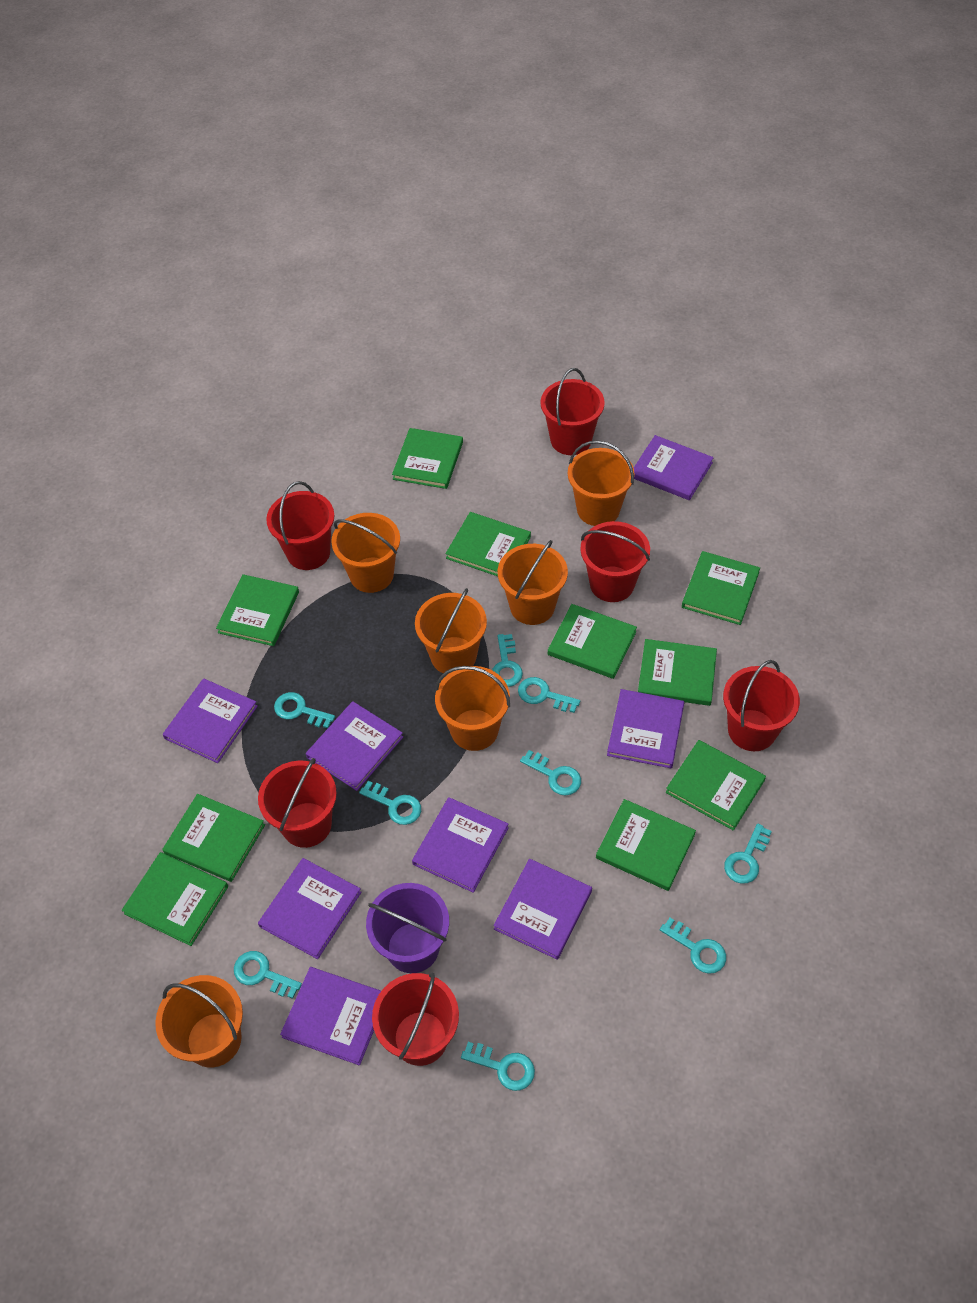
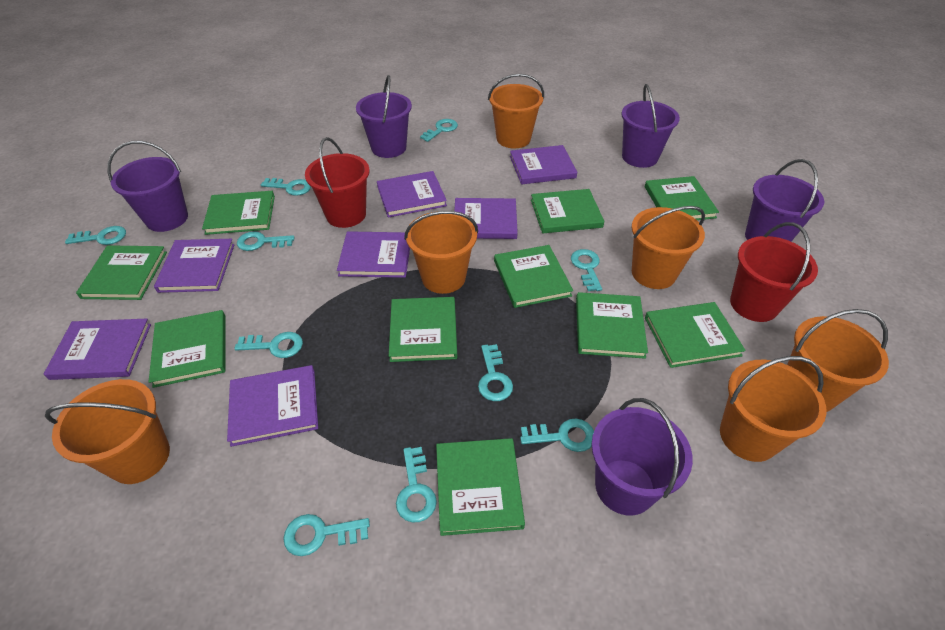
purple book: 8 -> 7
purple bucket: 1 -> 5
red bucket: 6 -> 2
turquoise key: 9 -> 10

